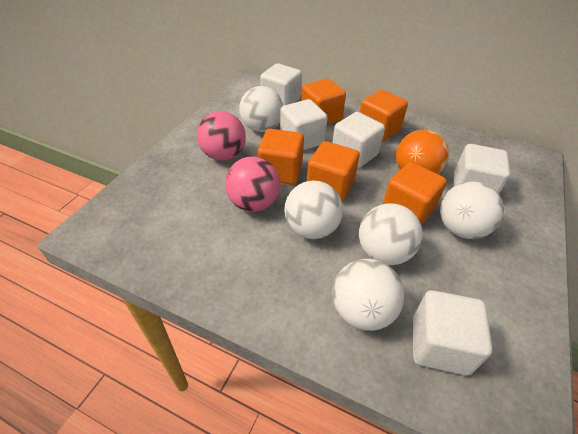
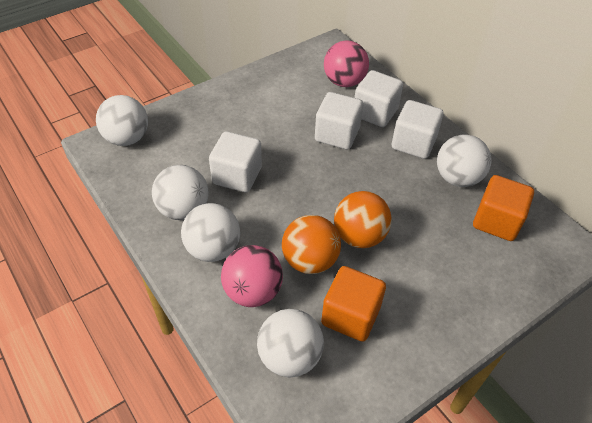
orange ball: 1 -> 2
orange cube: 5 -> 2
white cube: 5 -> 4

